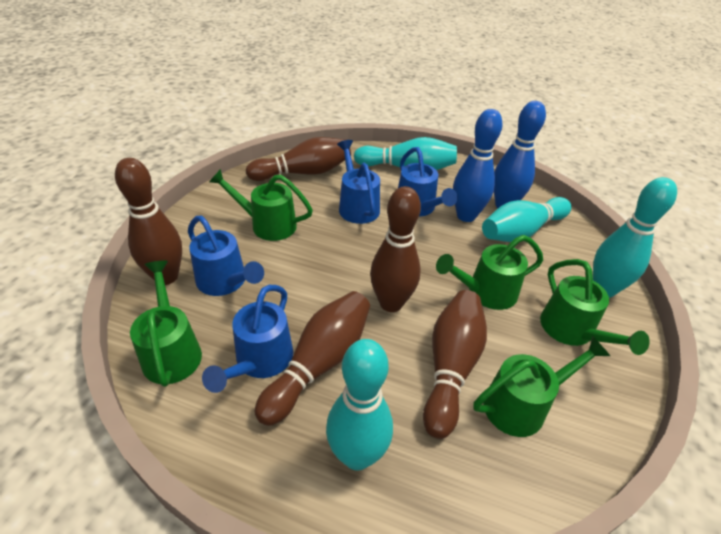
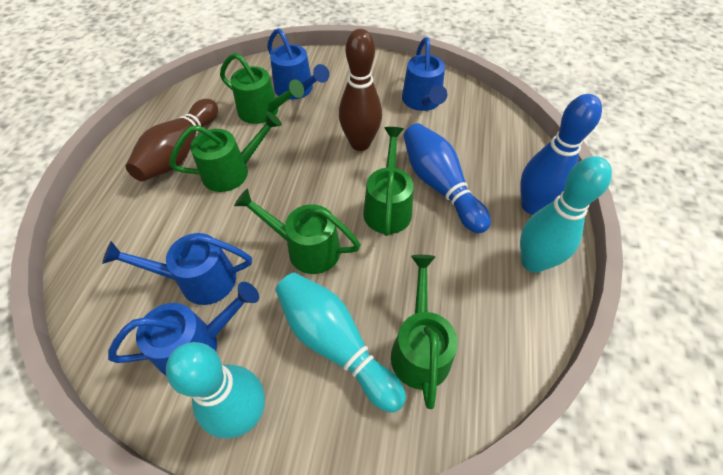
brown bowling pin: 5 -> 2
turquoise bowling pin: 4 -> 3

